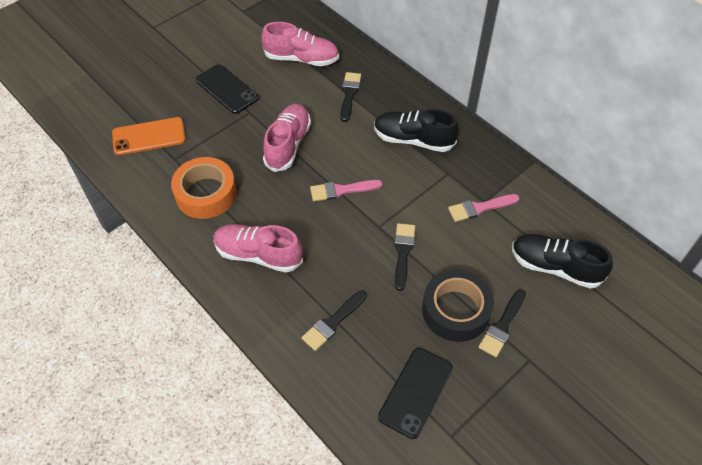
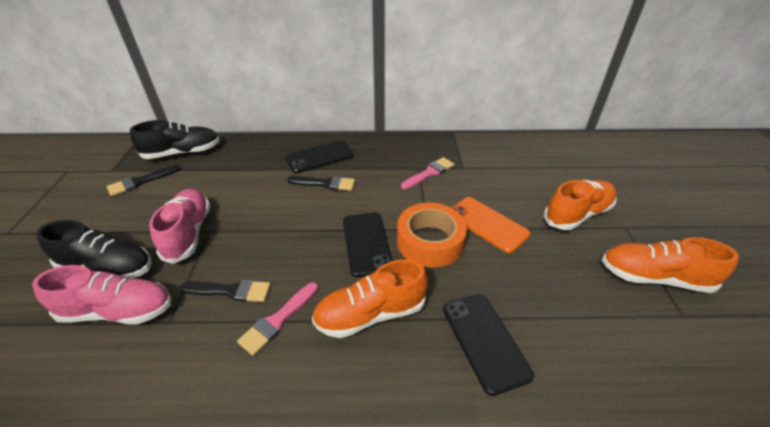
black brush: 4 -> 3
black phone: 2 -> 3
black tape: 1 -> 0
orange shoe: 0 -> 3
pink shoe: 3 -> 2

